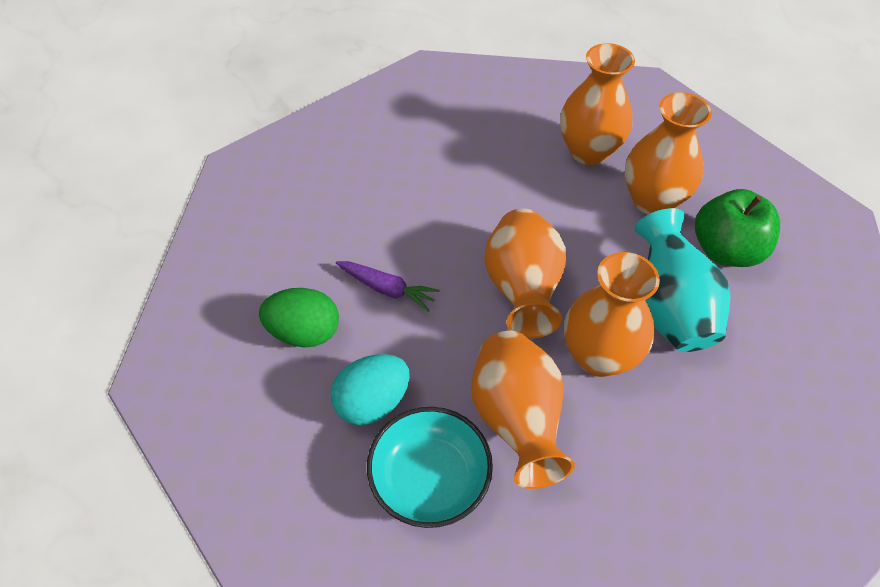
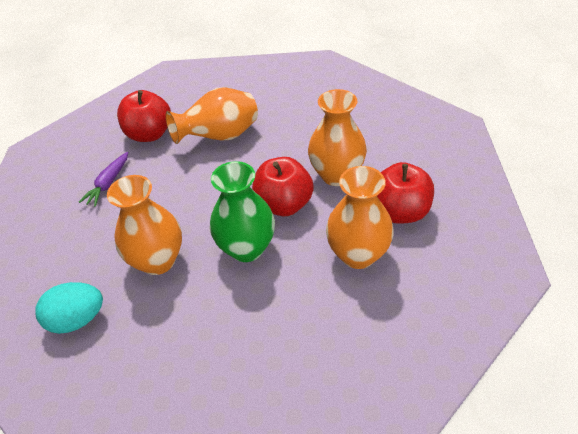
green apple: 1 -> 0
green egg: 1 -> 0
green vase: 0 -> 1
orange vase: 5 -> 4
red apple: 0 -> 3
turquoise bowl: 1 -> 0
turquoise vase: 1 -> 0

